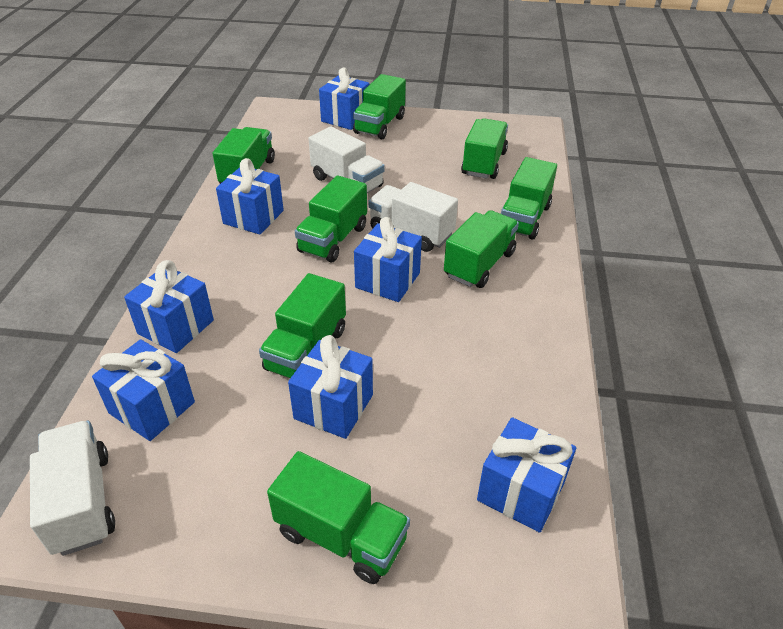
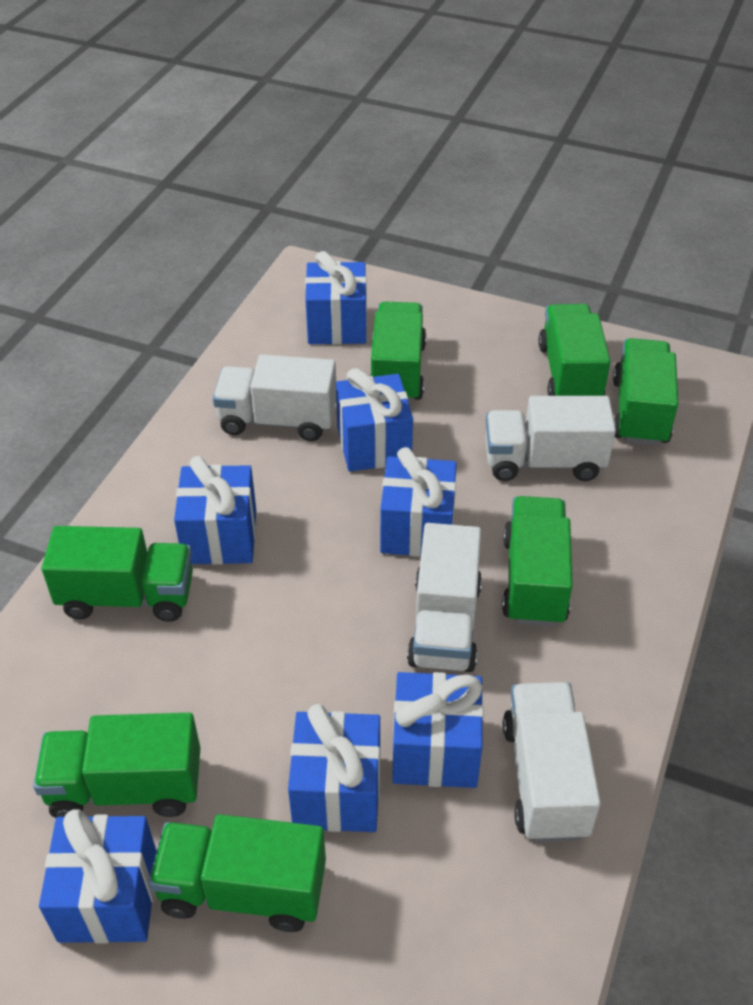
green truck: 8 -> 7
white truck: 3 -> 4

